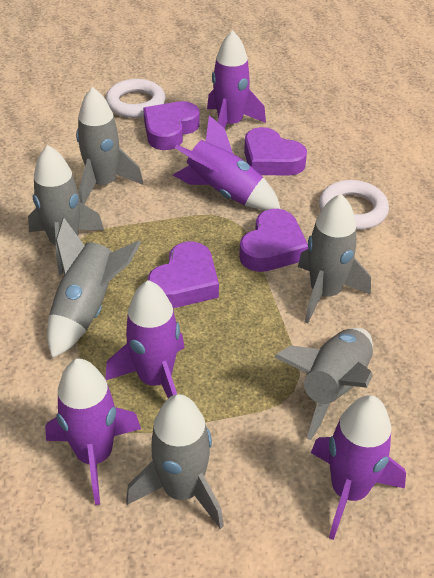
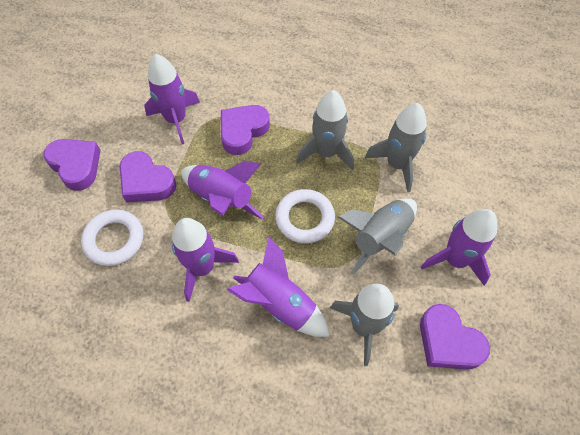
grey rocket: 6 -> 4

